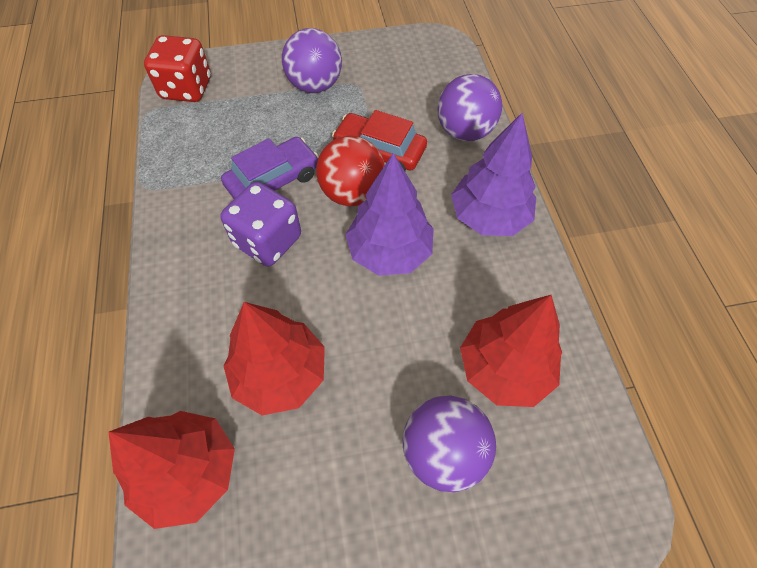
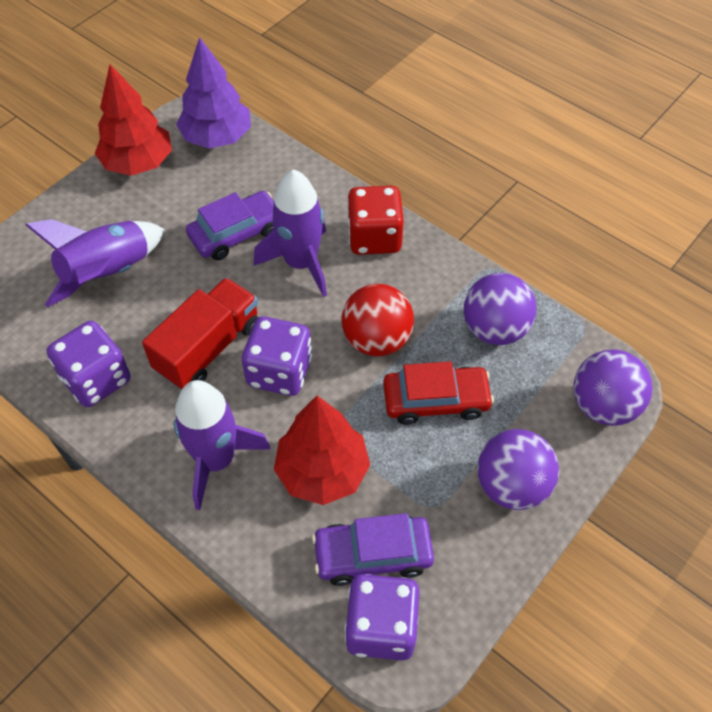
purple car: 1 -> 2
purple dice: 1 -> 3
purple rocket: 0 -> 3
purple tree: 2 -> 1
red tree: 3 -> 2
red truck: 0 -> 1

